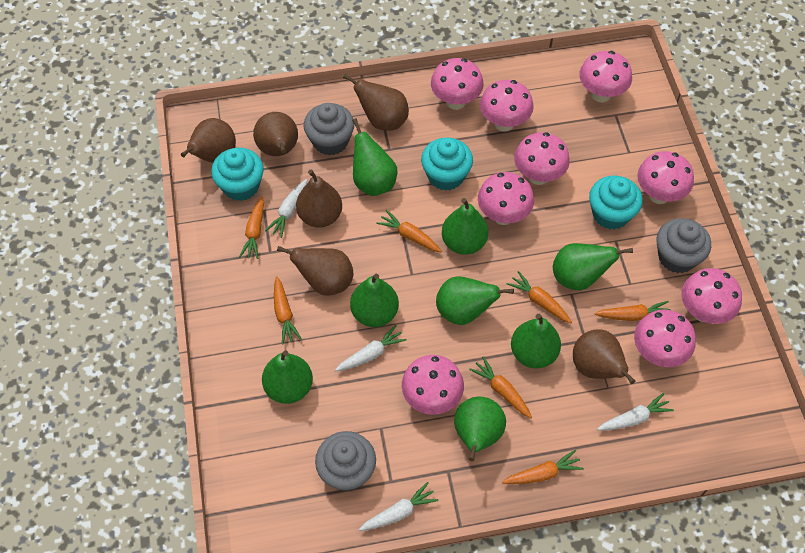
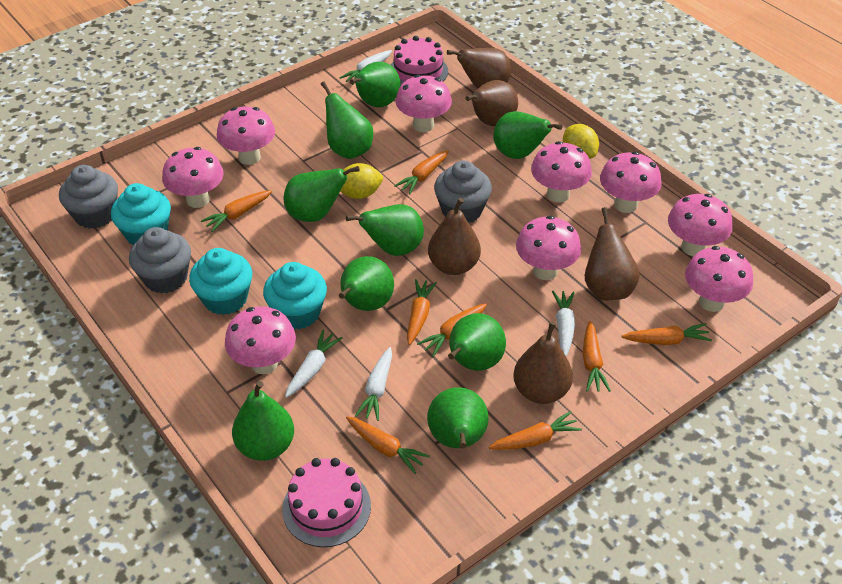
brown pear: 6 -> 5
green pear: 8 -> 9
orange carrot: 7 -> 8
pink cake: 0 -> 2
yellow lemon: 0 -> 2

